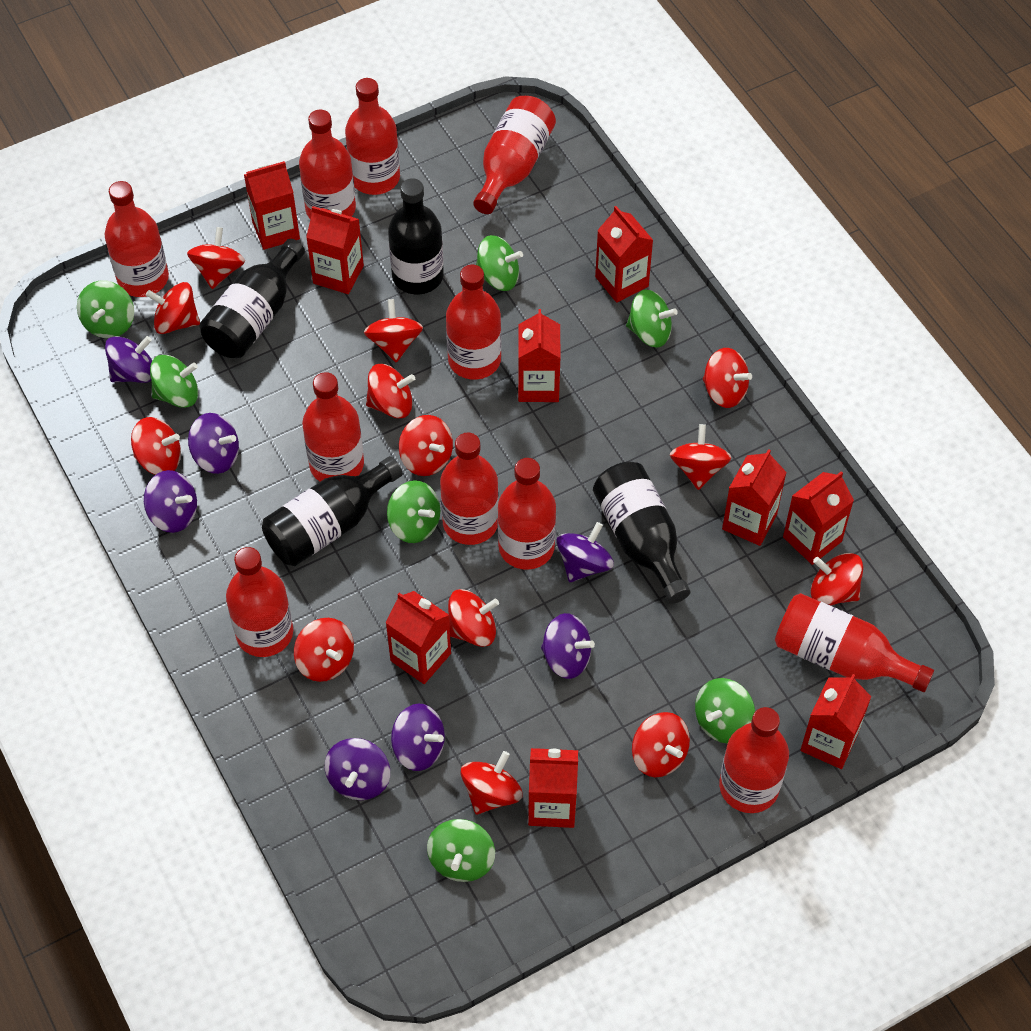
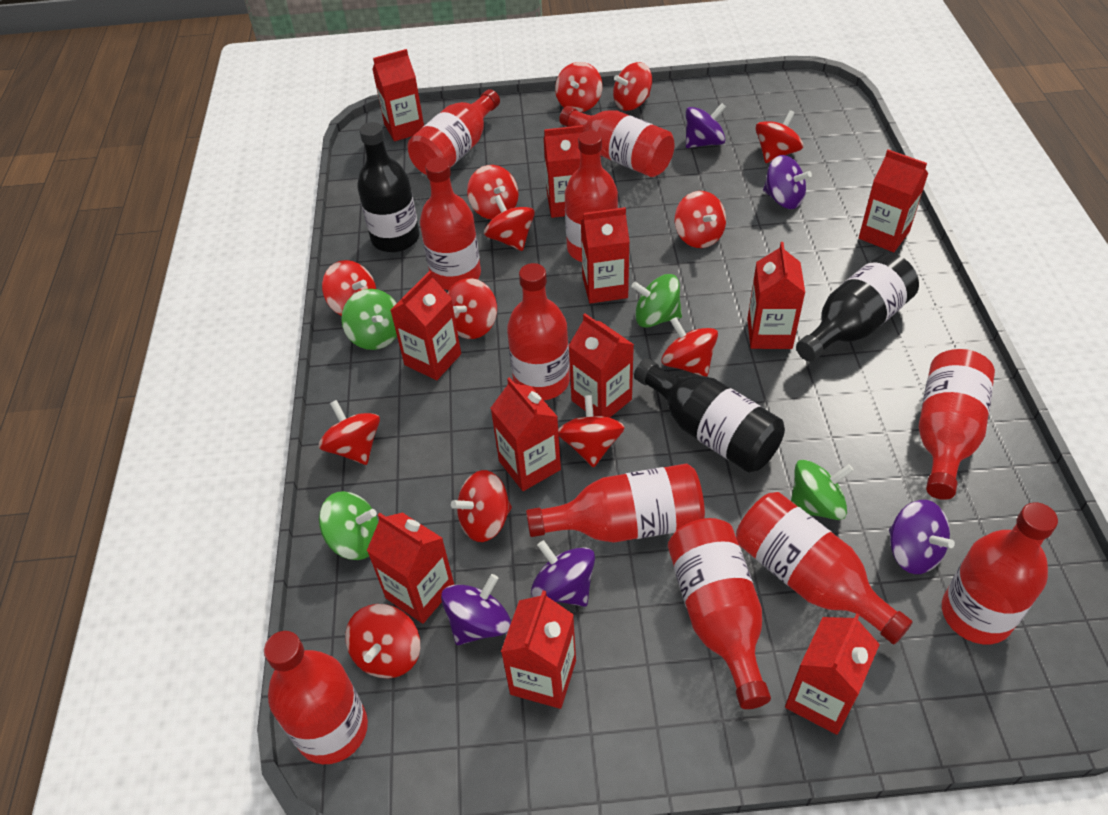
black bottle: 4 -> 3
green spinning top: 7 -> 4
purple spinning top: 7 -> 5
red carton: 9 -> 11

